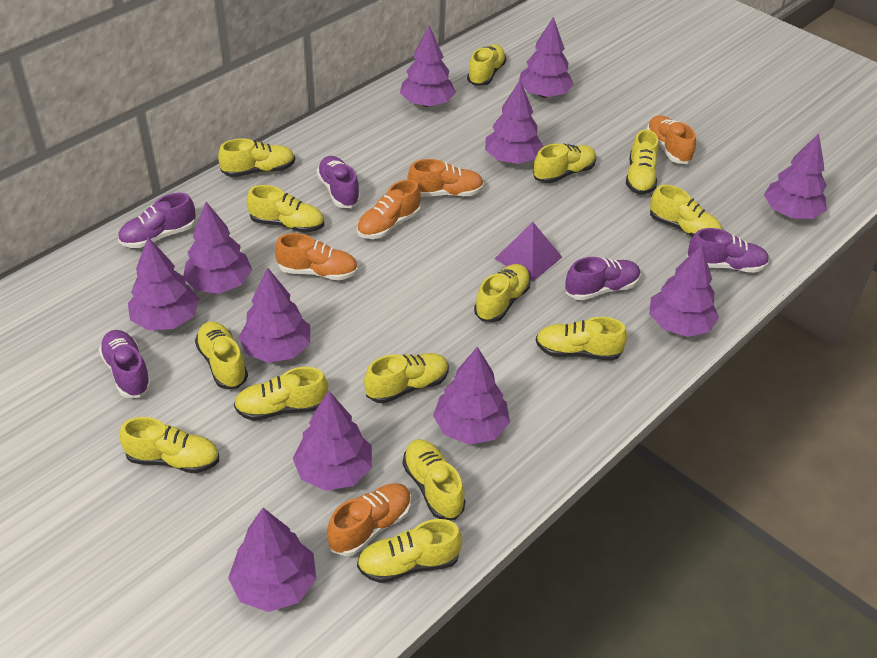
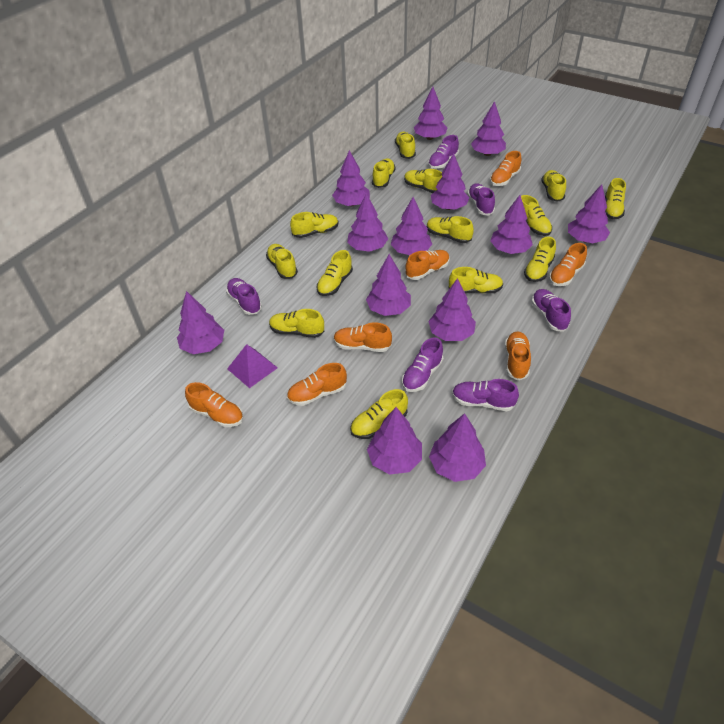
orange shoe: 5 -> 7
purple shoe: 5 -> 6
purple tree: 11 -> 13

